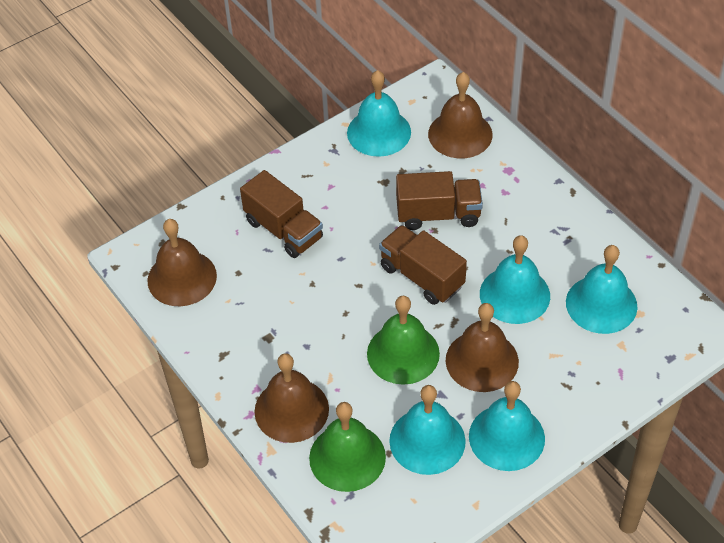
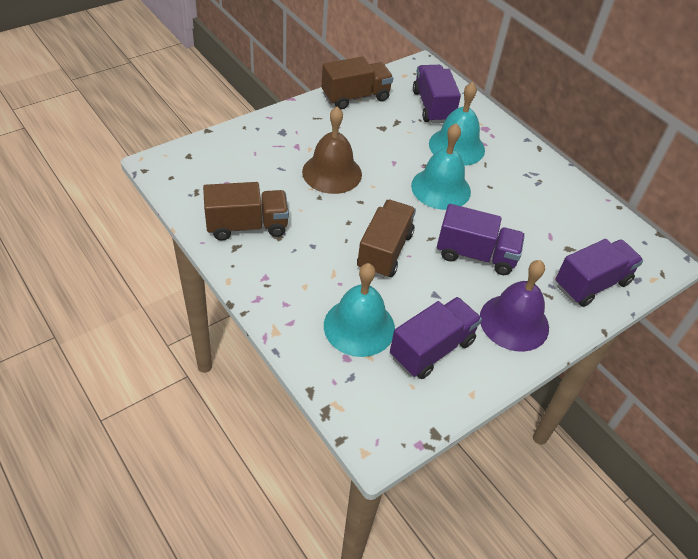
brown bell: 4 -> 1
green bell: 2 -> 0
purple bell: 0 -> 1
purple truck: 0 -> 4
turquoise bell: 5 -> 3

